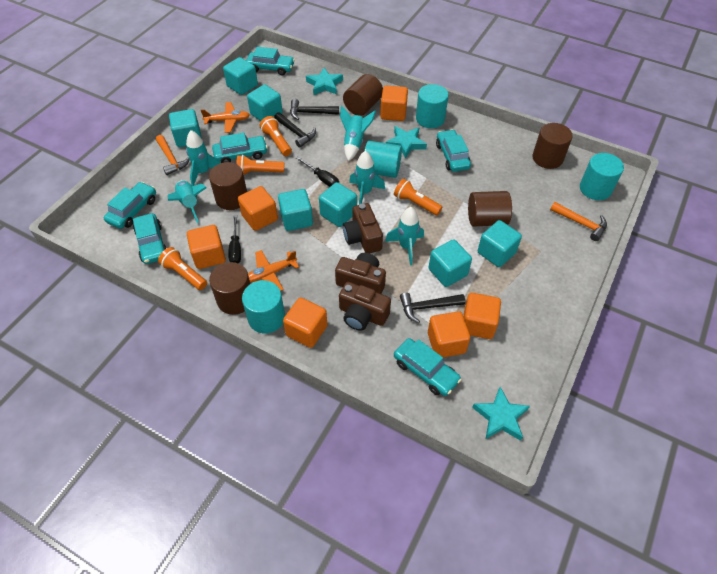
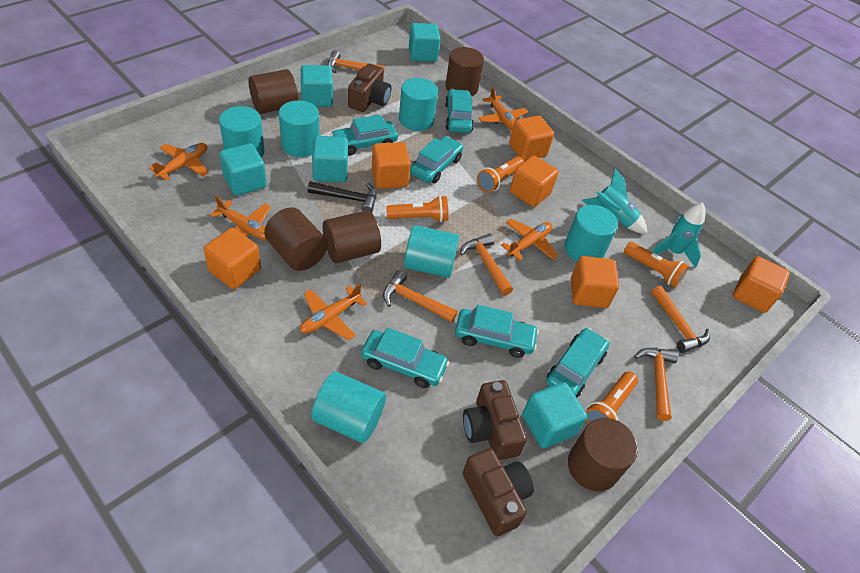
black hammer: 3 -> 1
black screwdriver: 2 -> 0
orange hammer: 2 -> 5
orange plane: 2 -> 5
turquoise cube: 7 -> 5
turquoise cylinder: 4 -> 6
turquoise rocket: 5 -> 2
turquoise star: 3 -> 0

